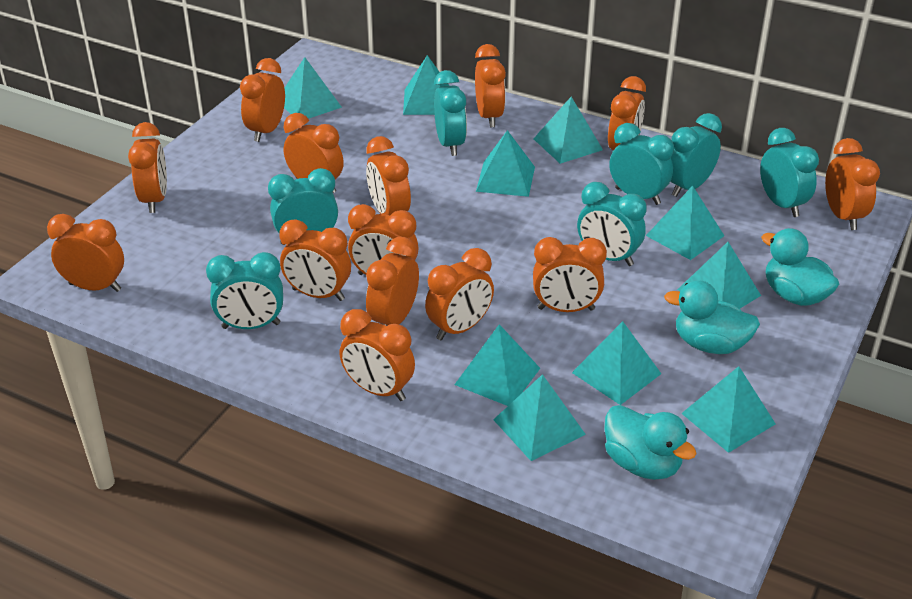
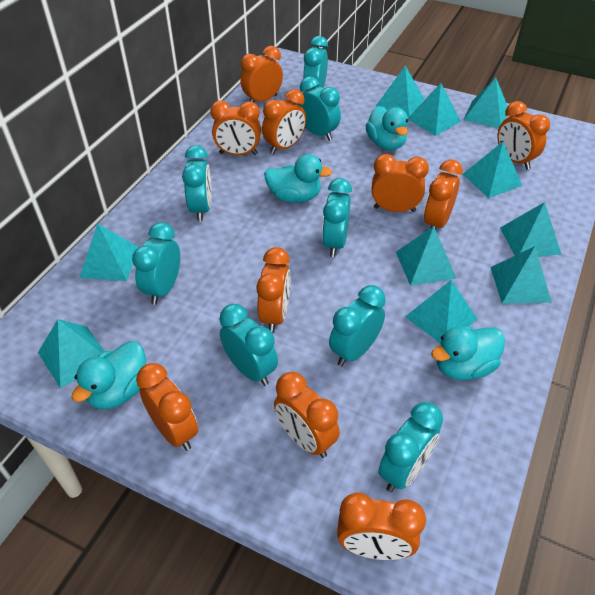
orange clock: 14 -> 10
turquoise clock: 7 -> 8
turquoise duck: 3 -> 4

